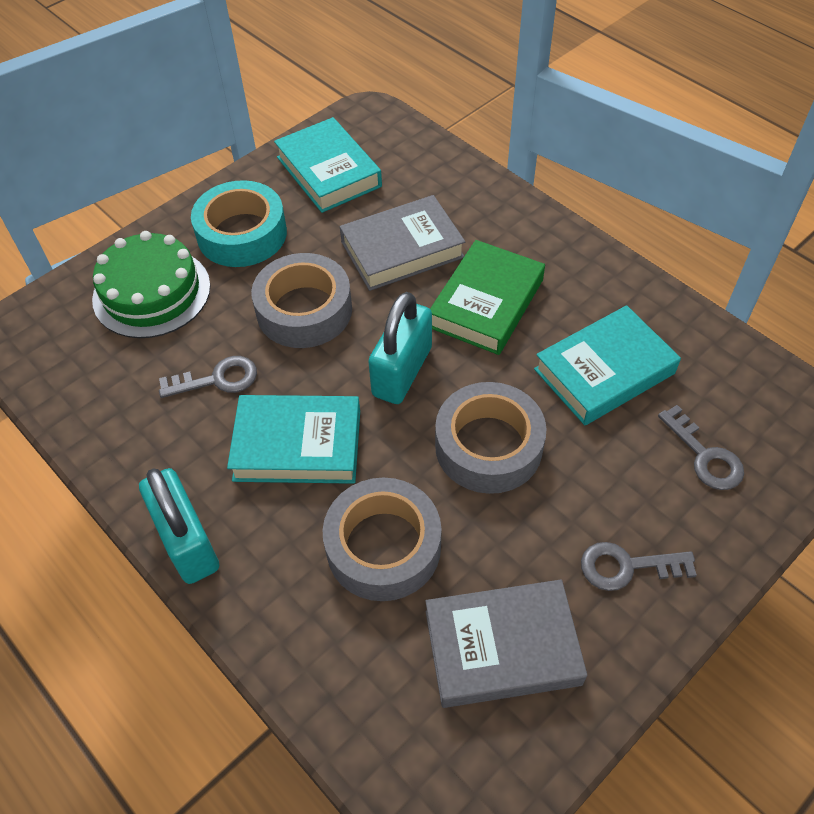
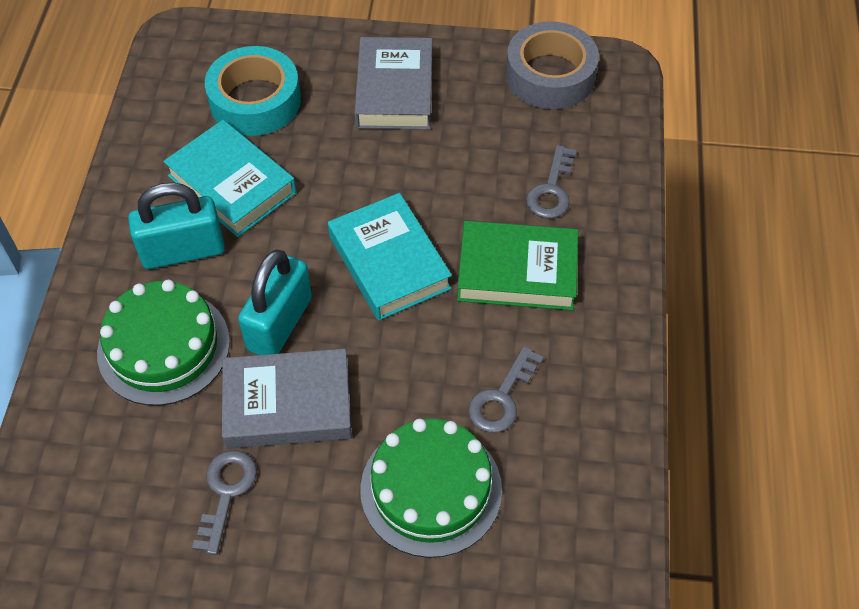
green cake: 1 -> 2
grey tape: 3 -> 1
turquoise book: 3 -> 2

